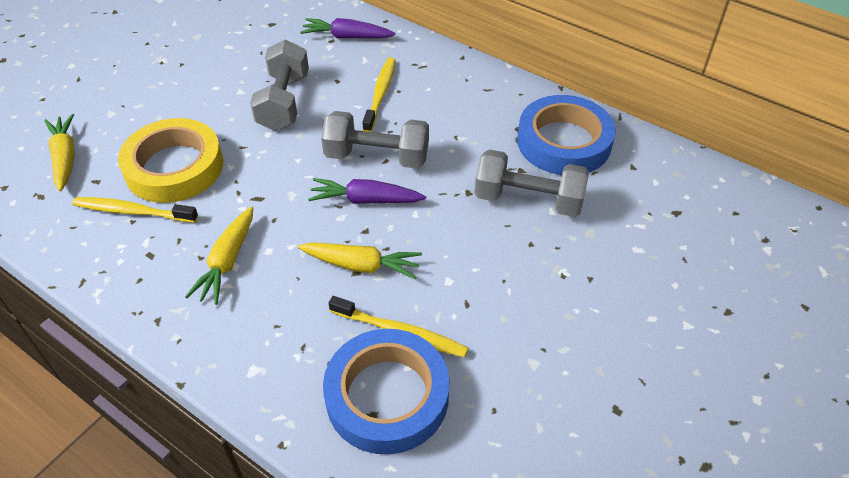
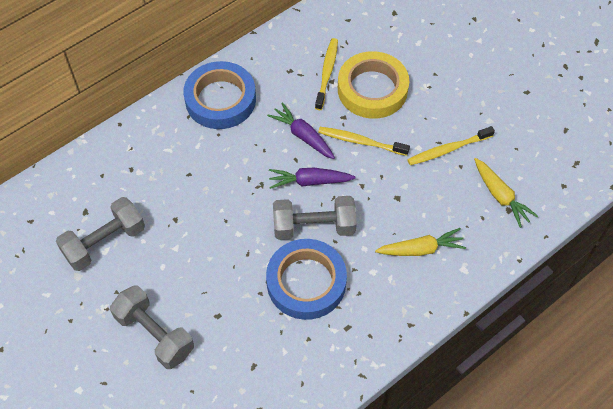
yellow carrot: 3 -> 2

